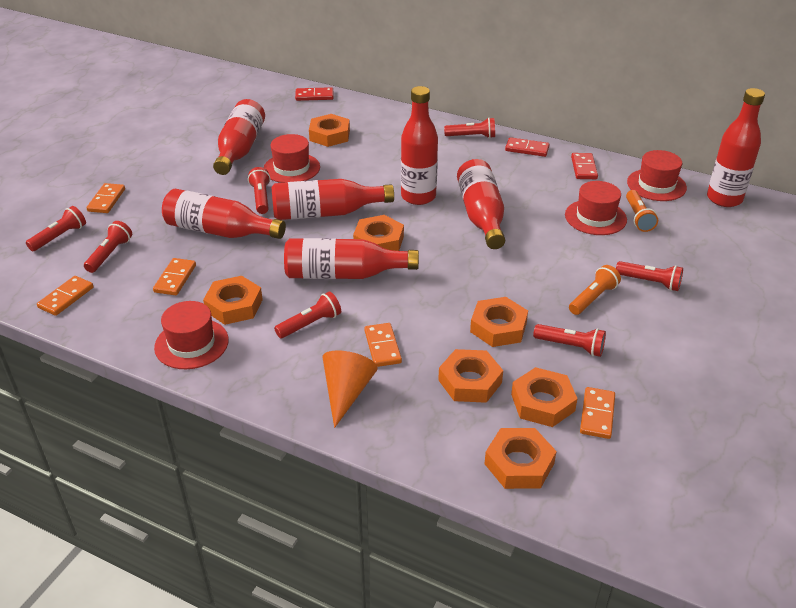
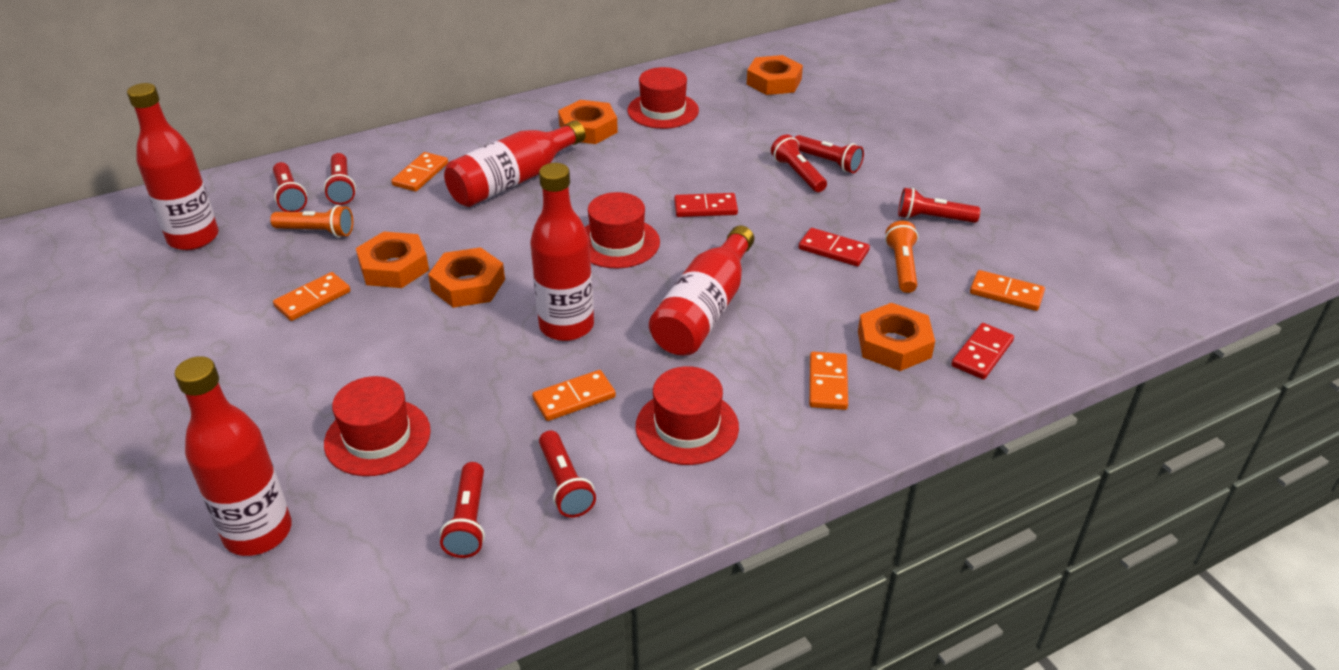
orange cone: 1 -> 0
orange nut: 7 -> 5
red bottle: 7 -> 5

